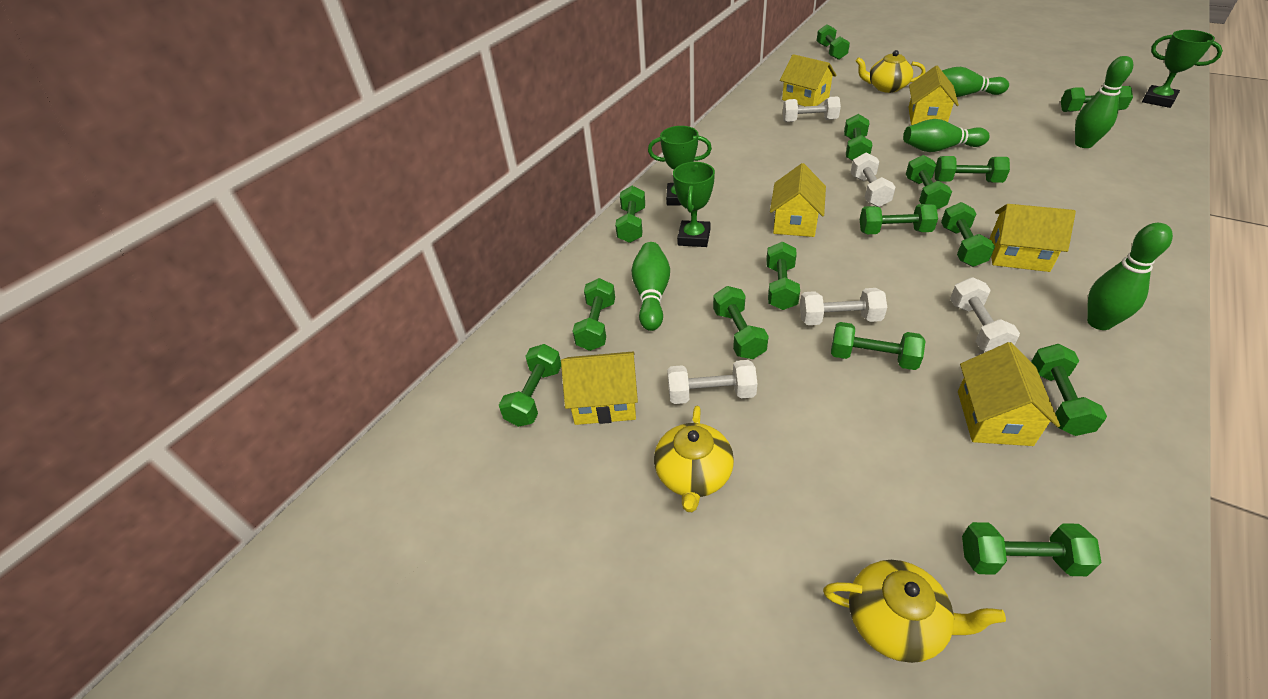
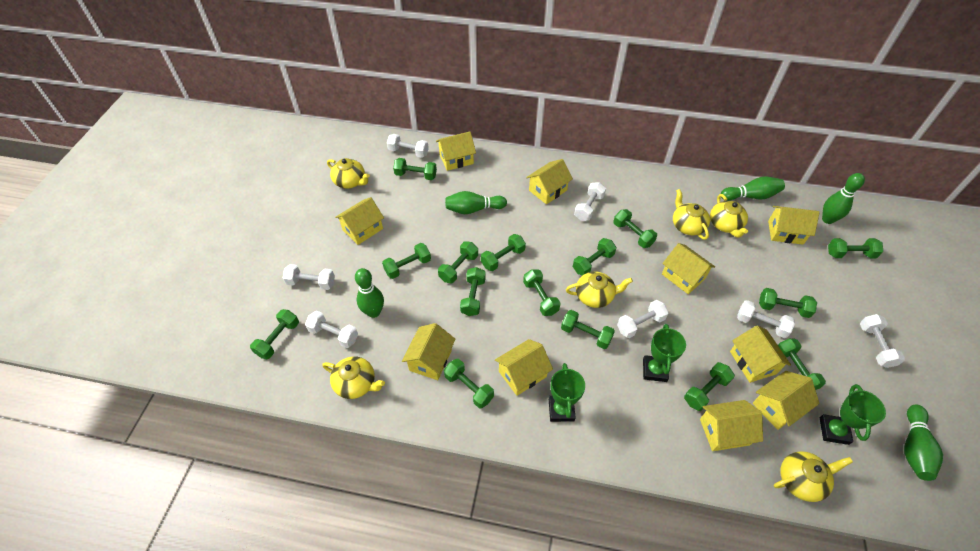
white dumbbell: 5 -> 7
yellow house: 6 -> 10
yellow teapot: 3 -> 6

